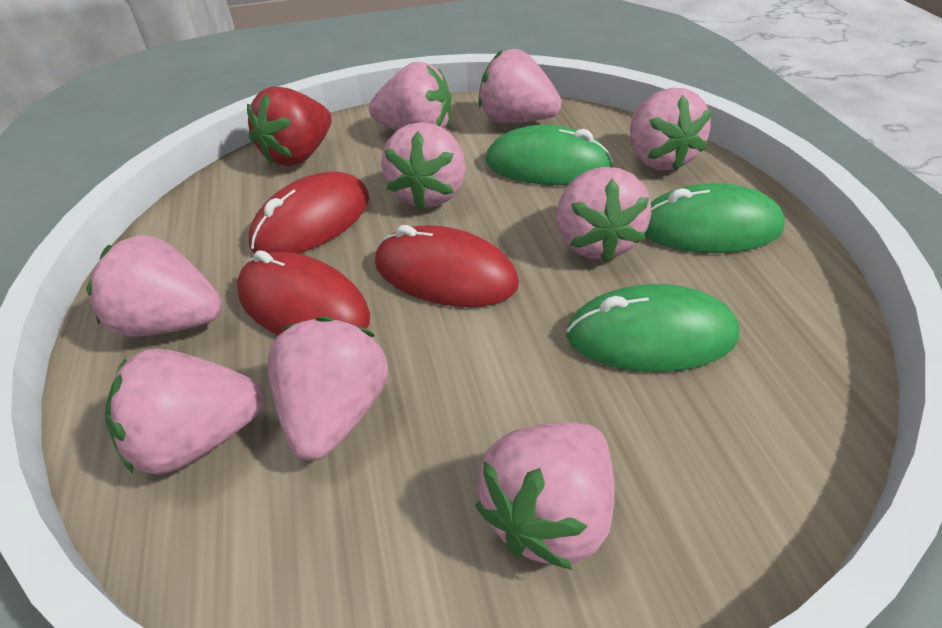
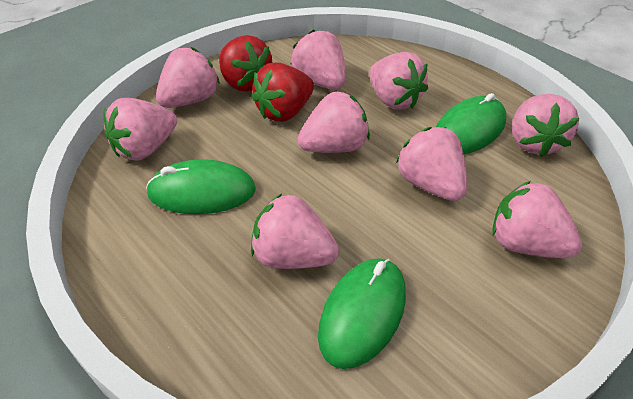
red mouse: 3 -> 0
red strawberry: 1 -> 2

